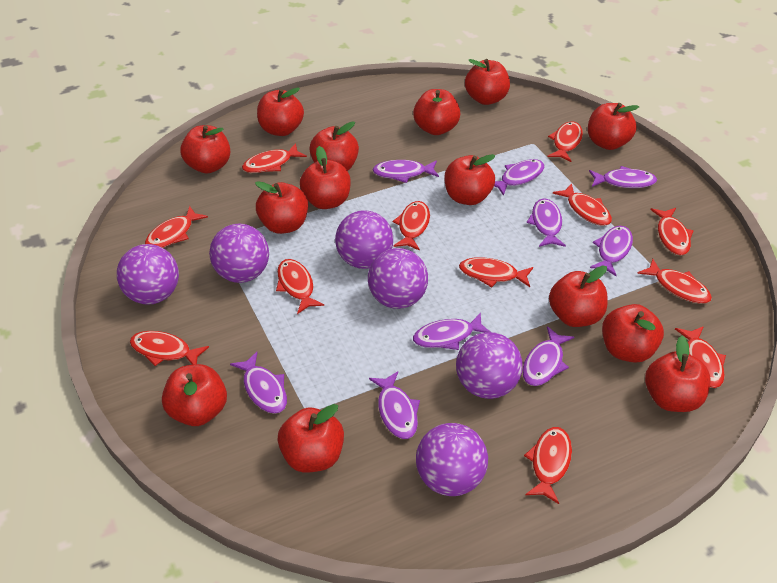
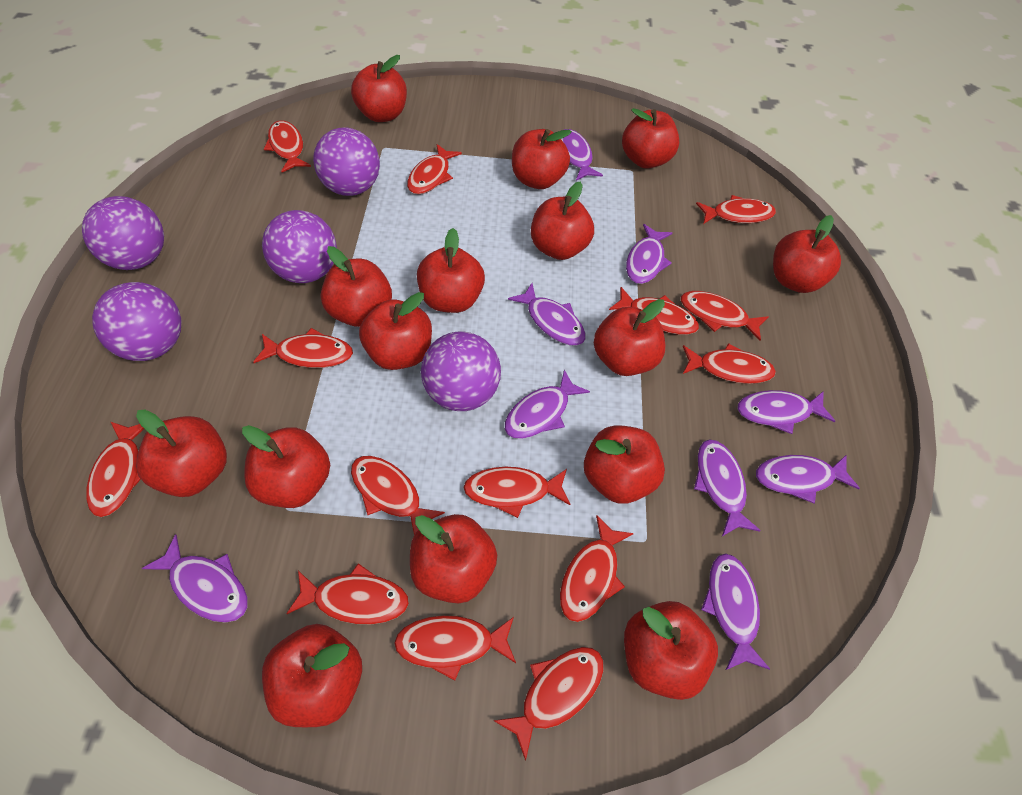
purple ball: 6 -> 5
red apple: 14 -> 15
red fish: 12 -> 14

